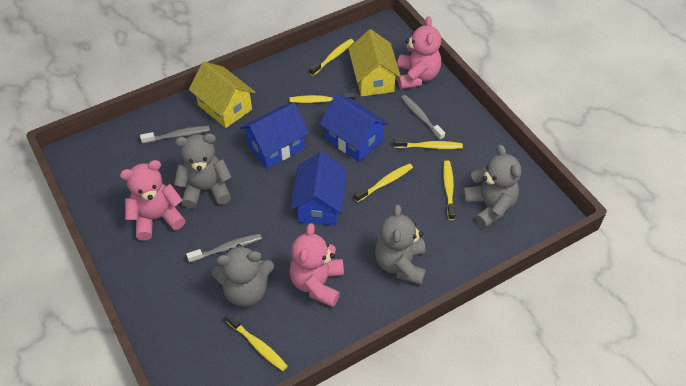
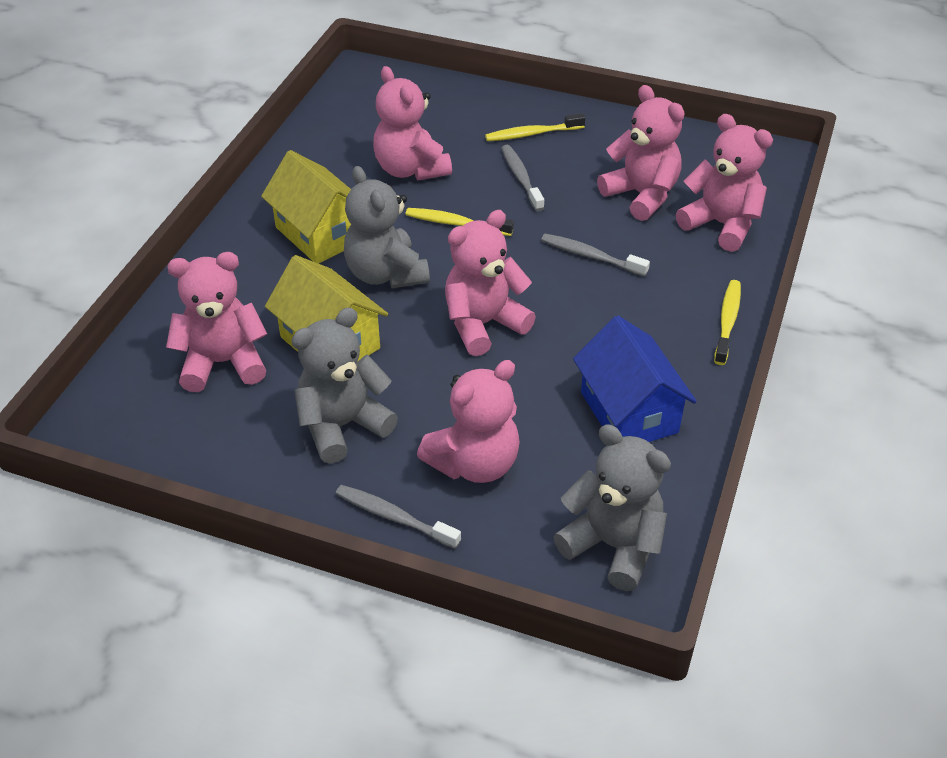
blue house: 3 -> 1
grey teddy bear: 4 -> 3
pink teddy bear: 3 -> 6
yellow toothbrush: 6 -> 3

